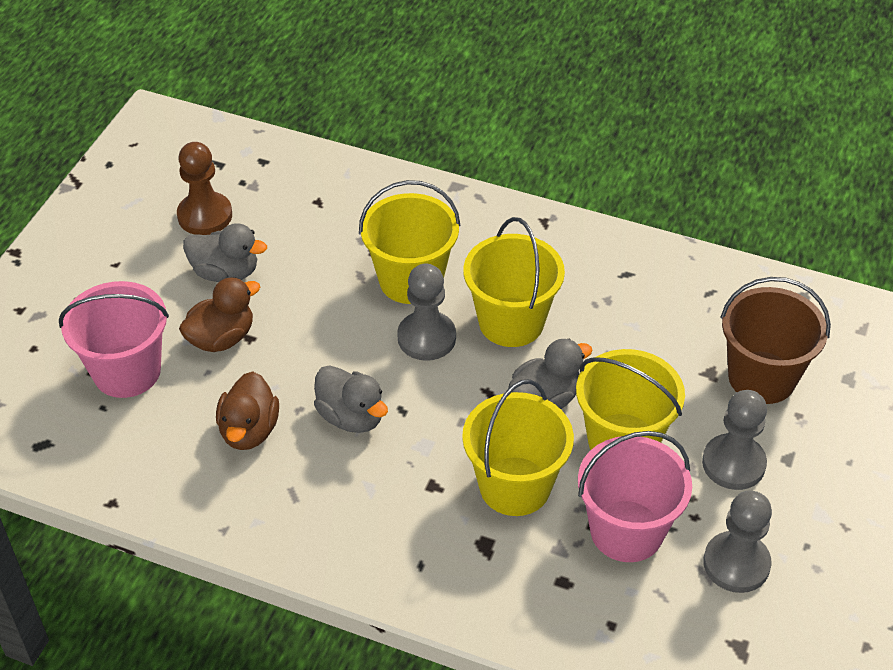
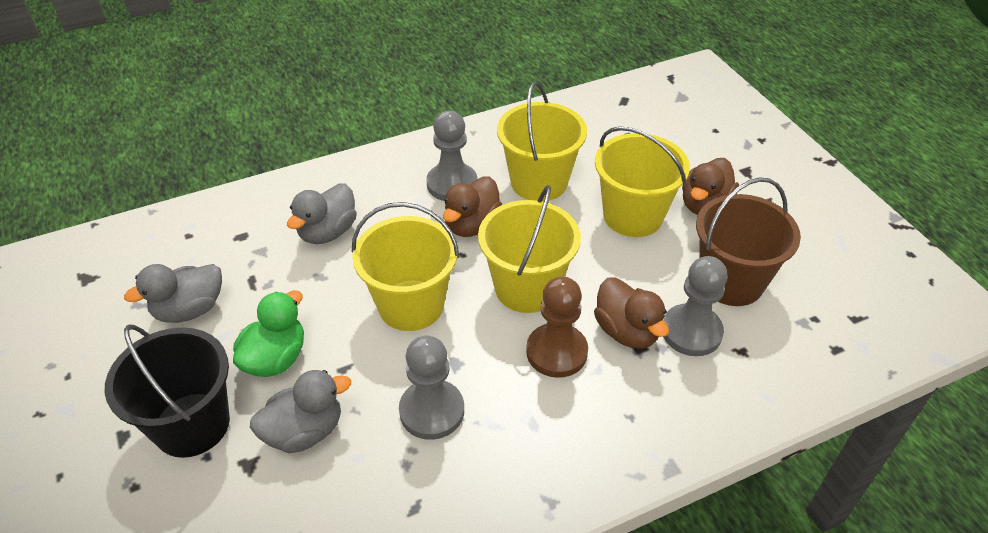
black bucket: 0 -> 1
brown duck: 2 -> 3
green duck: 0 -> 1
pink bucket: 2 -> 0

